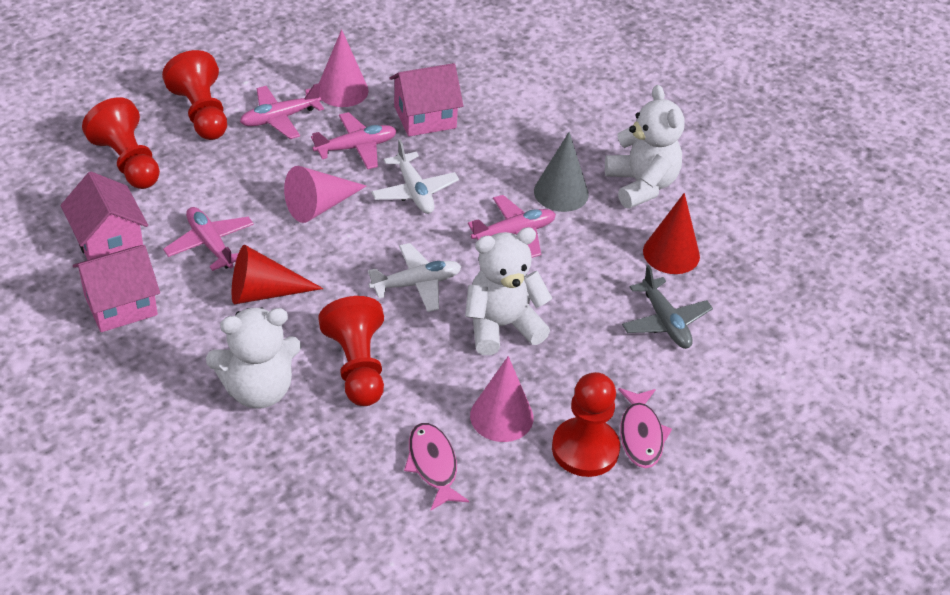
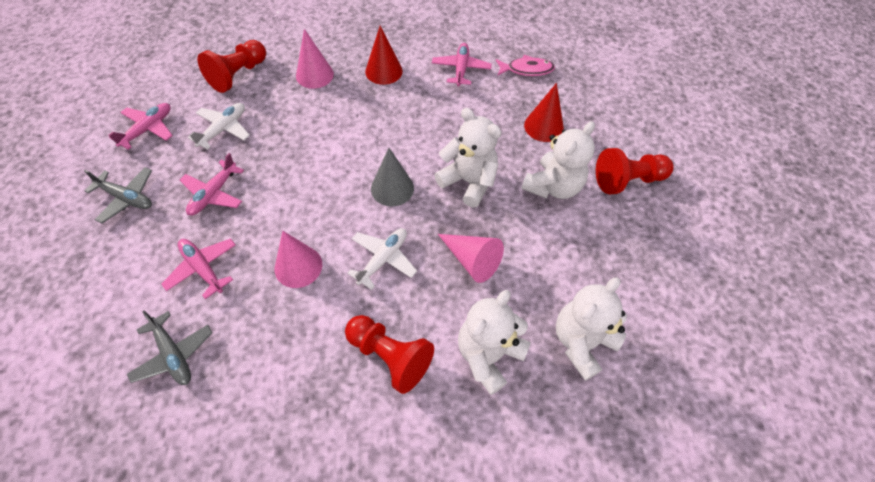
grey plane: 1 -> 2
pink fish: 2 -> 1
pink house: 3 -> 0
red pawn: 4 -> 3
white teddy bear: 3 -> 4

